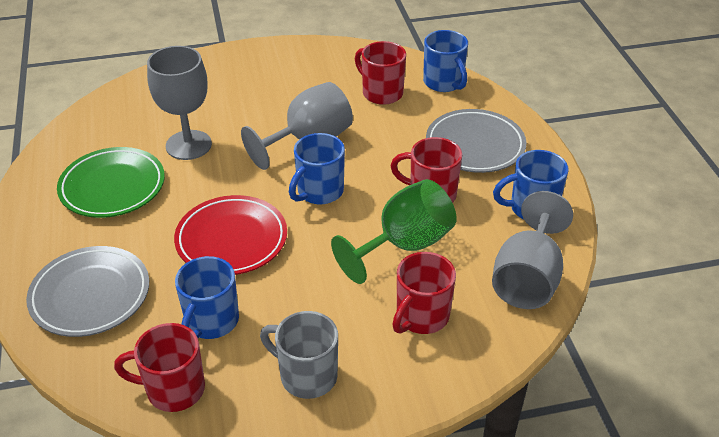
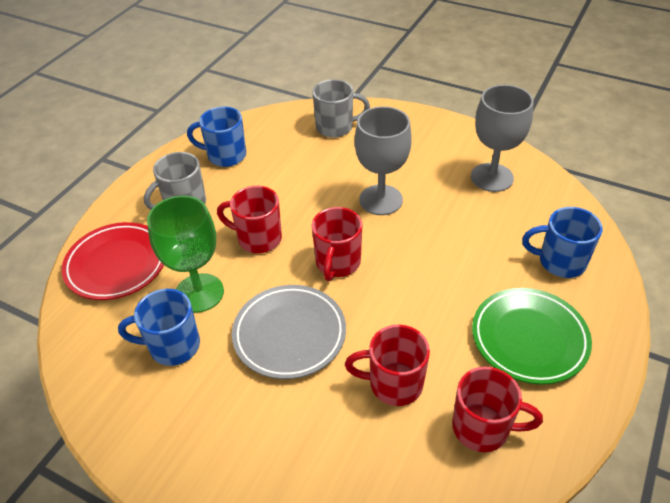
blue mug: 4 -> 3
grey goblet: 3 -> 2
grey mug: 1 -> 2
grey plate: 2 -> 1

